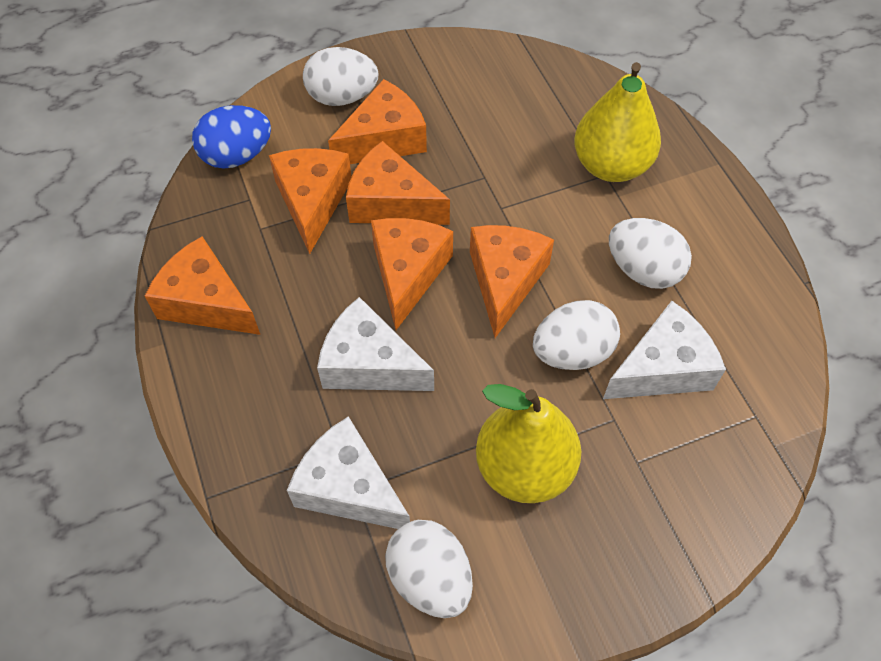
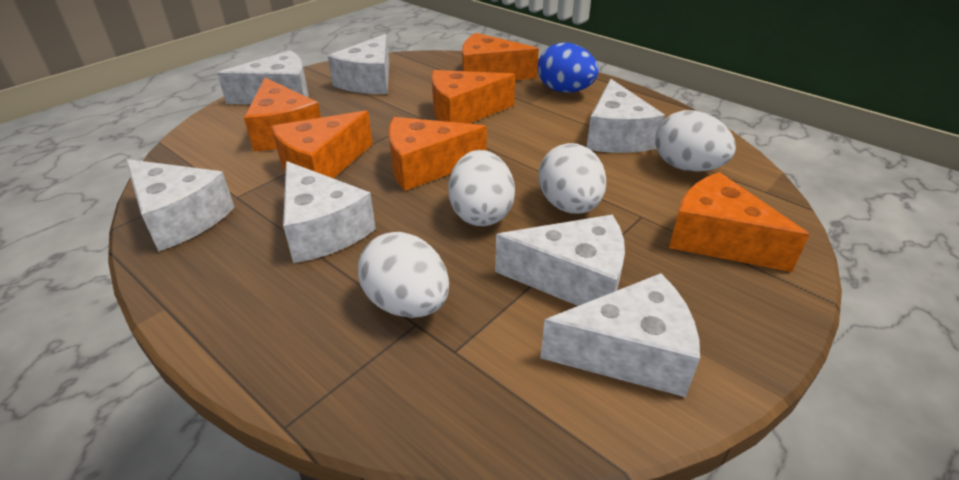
white cheese: 3 -> 7
yellow pear: 2 -> 0

